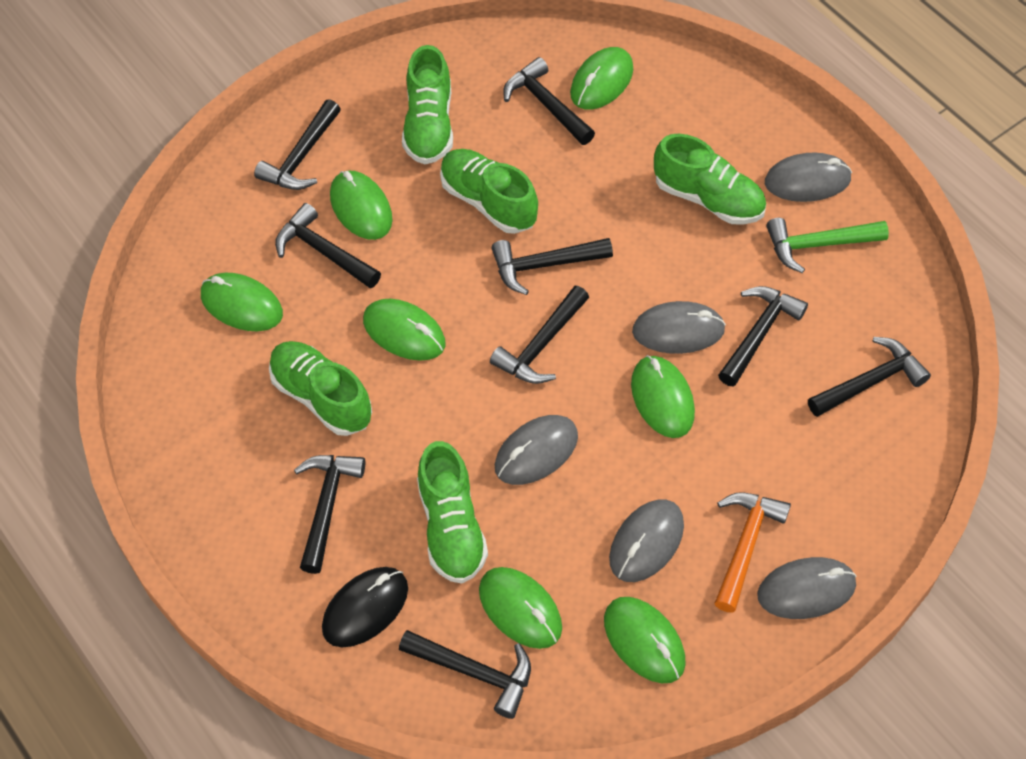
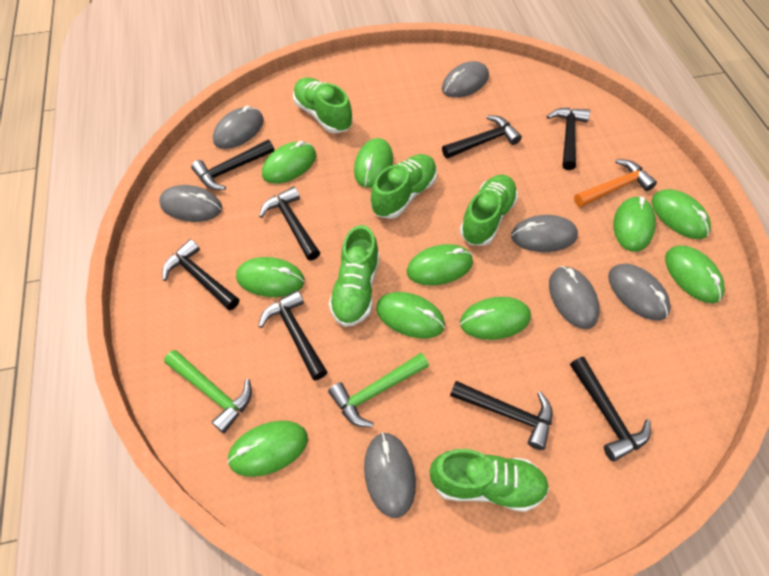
black hammer: 9 -> 8
black mouse: 1 -> 0
green hammer: 1 -> 2
green mouse: 7 -> 10
grey mouse: 5 -> 7

